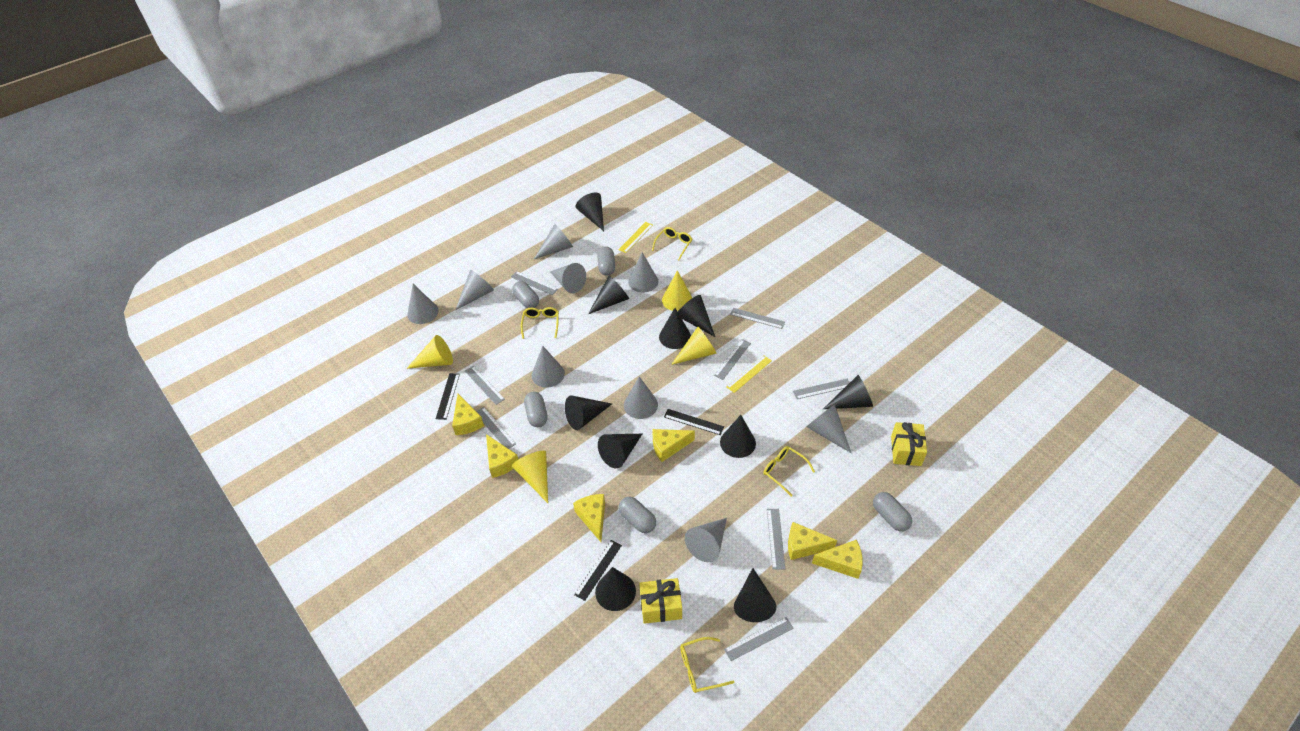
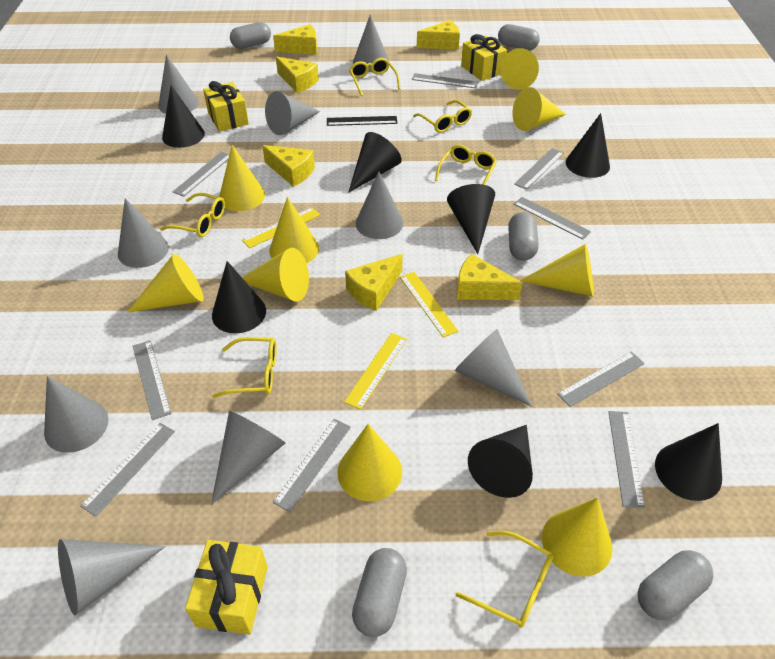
black cone: 10 -> 7
black ruler: 3 -> 1
grey ruler: 8 -> 9
yellow cone: 4 -> 9
yellow gift: 2 -> 3
yellow glasses: 4 -> 6
yellow ruler: 2 -> 3

